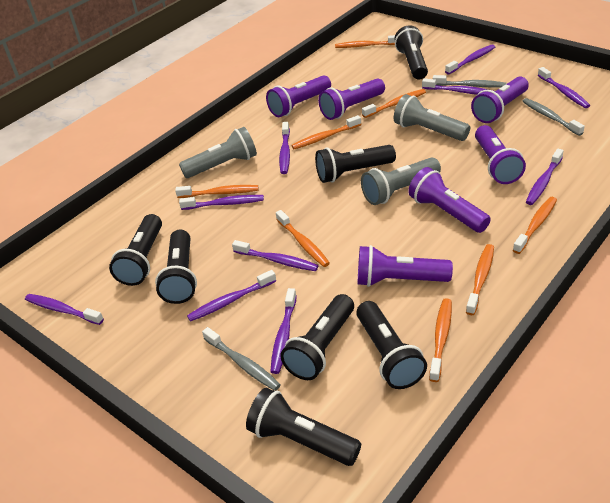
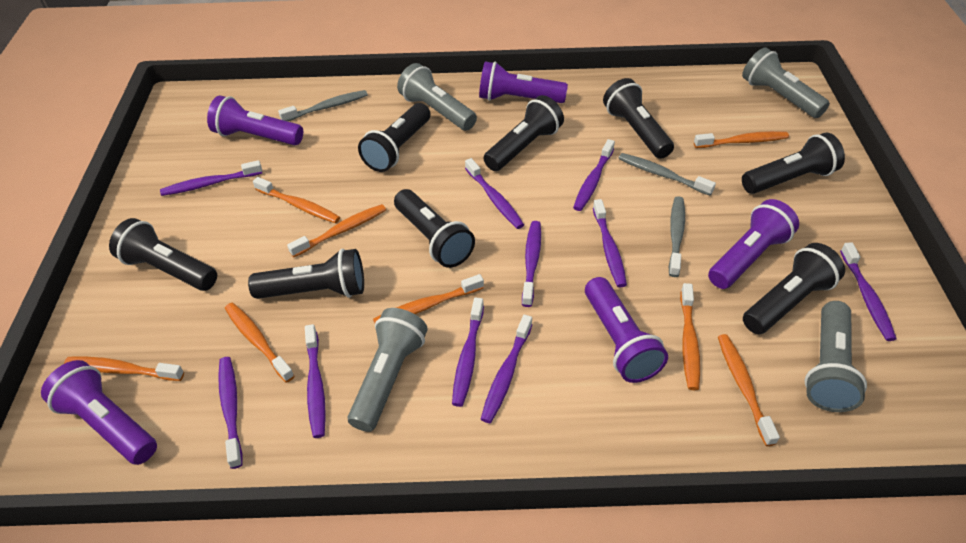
black flashlight: 7 -> 8
grey flashlight: 3 -> 4
purple flashlight: 6 -> 5

